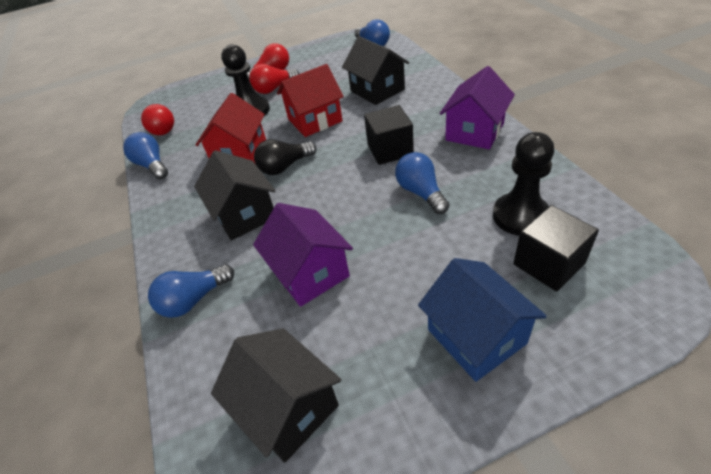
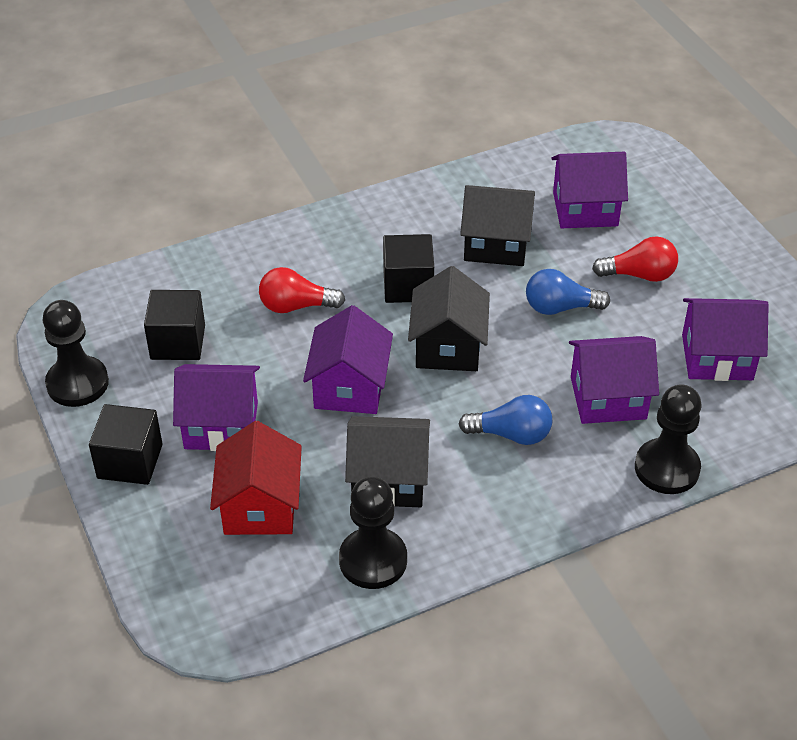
black cube: 2 -> 3
black light bulb: 1 -> 0
black pawn: 2 -> 3
blue house: 1 -> 0
blue light bulb: 4 -> 2
purple house: 2 -> 5
red house: 2 -> 1
red light bulb: 3 -> 2

